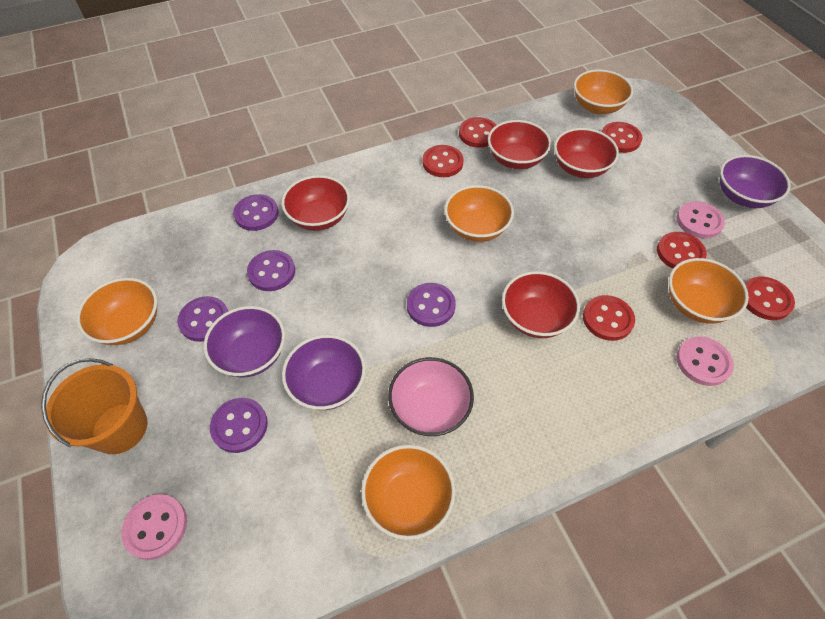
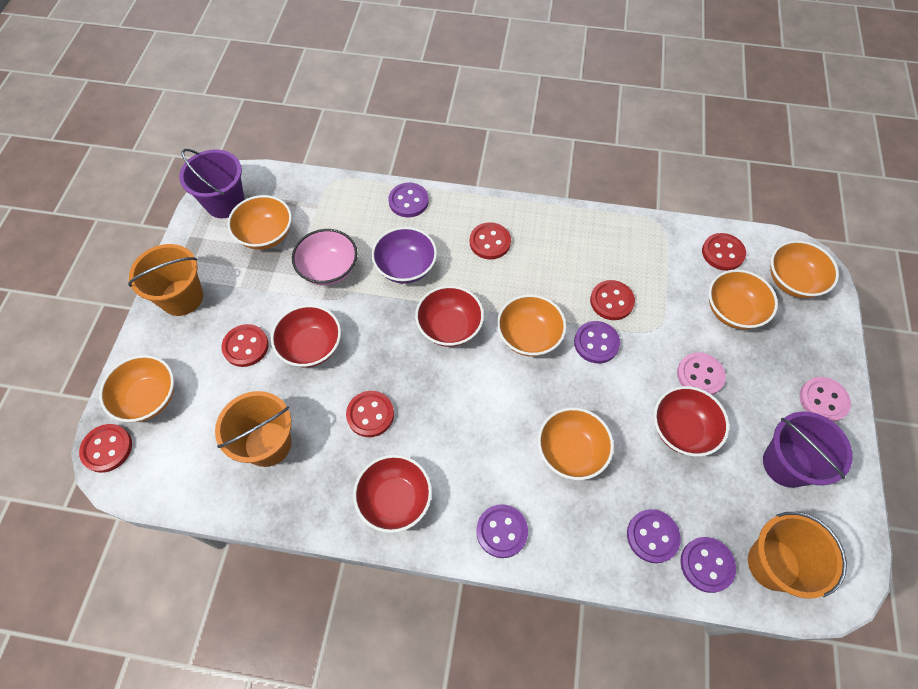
orange bowl: 5 -> 6
orange bucket: 1 -> 3
pink button: 3 -> 2
purple bowl: 3 -> 1
purple bucket: 0 -> 2

